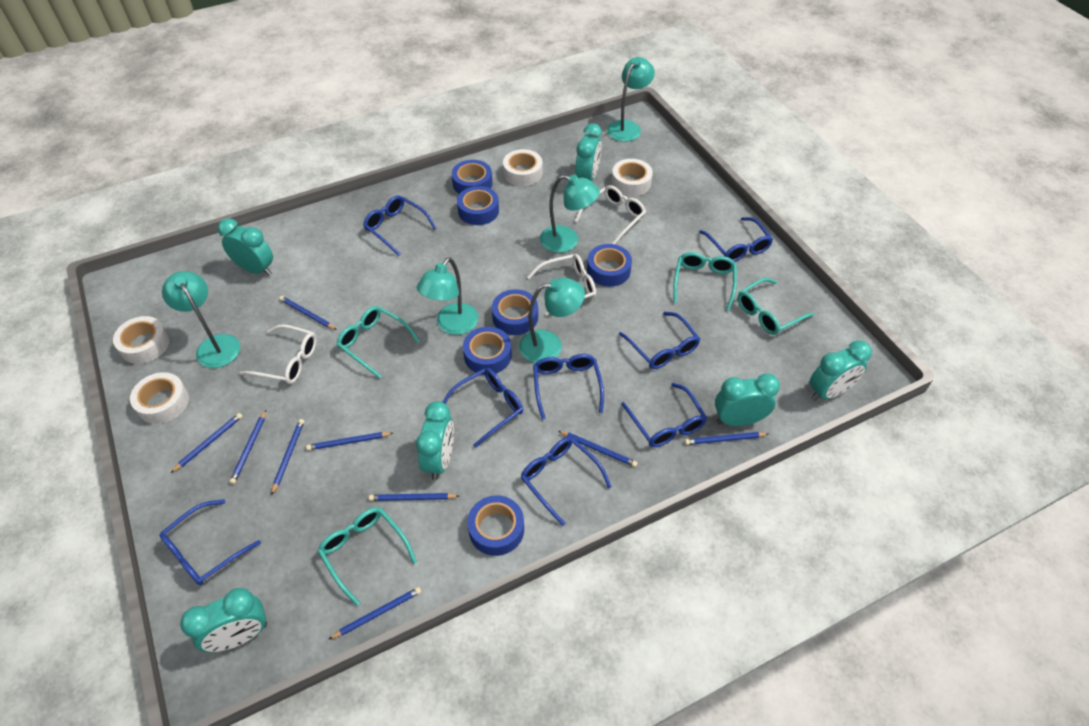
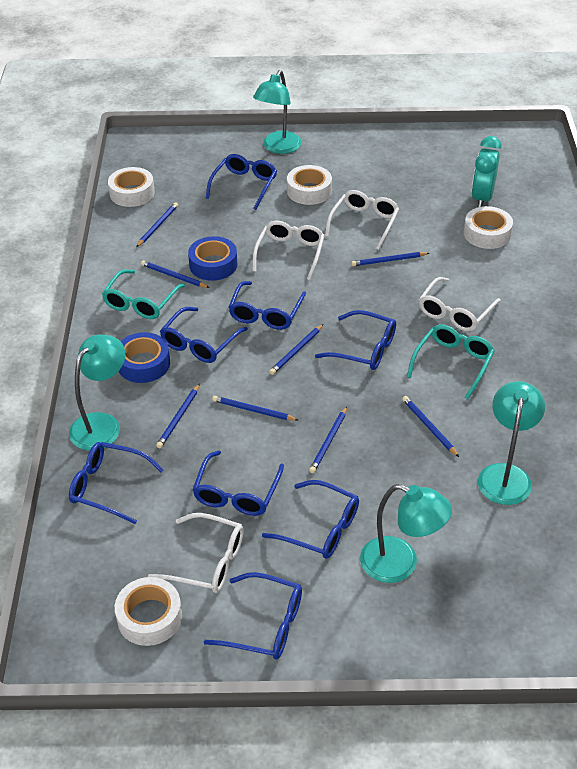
blue pencil: 9 -> 8
blue tape: 6 -> 2
turquoise clock: 6 -> 1
turquoise glasses: 4 -> 2
turquoise lamp: 5 -> 4
white glasses: 3 -> 4

